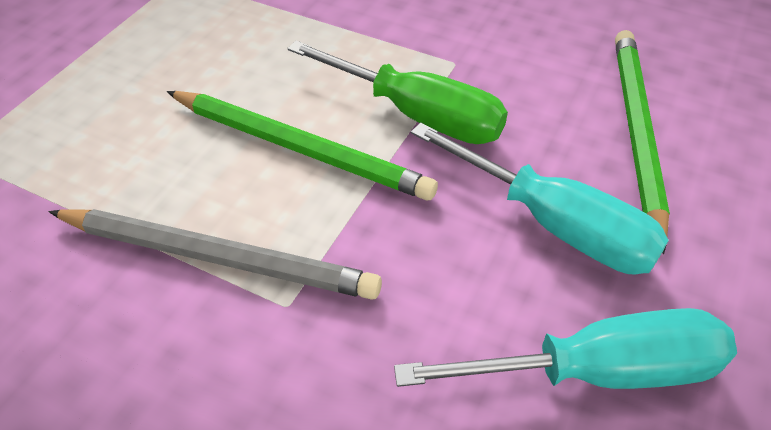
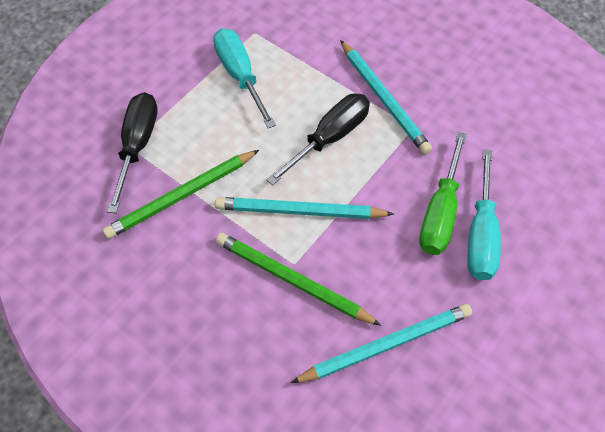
black screwdriver: 0 -> 2
grey pencil: 1 -> 0
turquoise pencil: 0 -> 3

